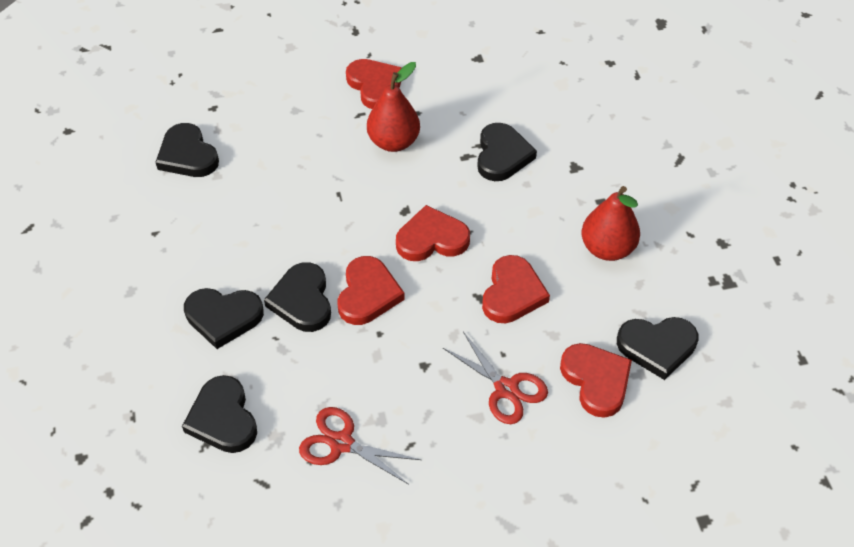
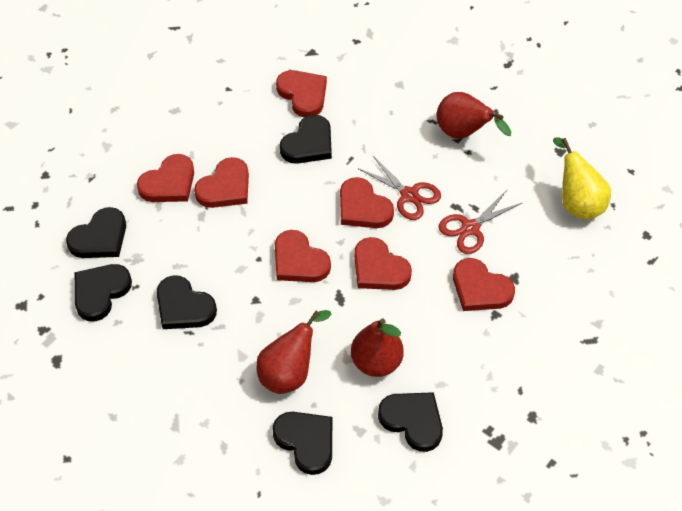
red heart: 5 -> 7
red pear: 2 -> 3
yellow pear: 0 -> 1

